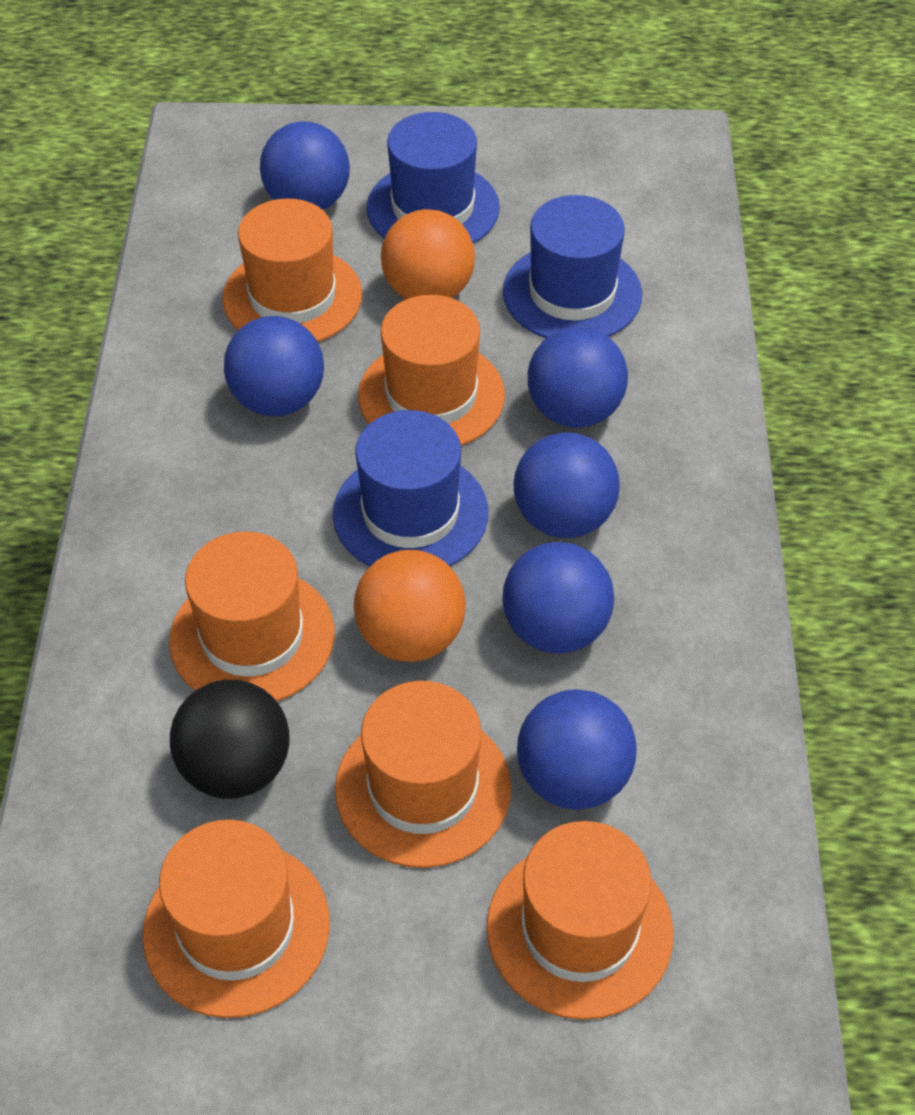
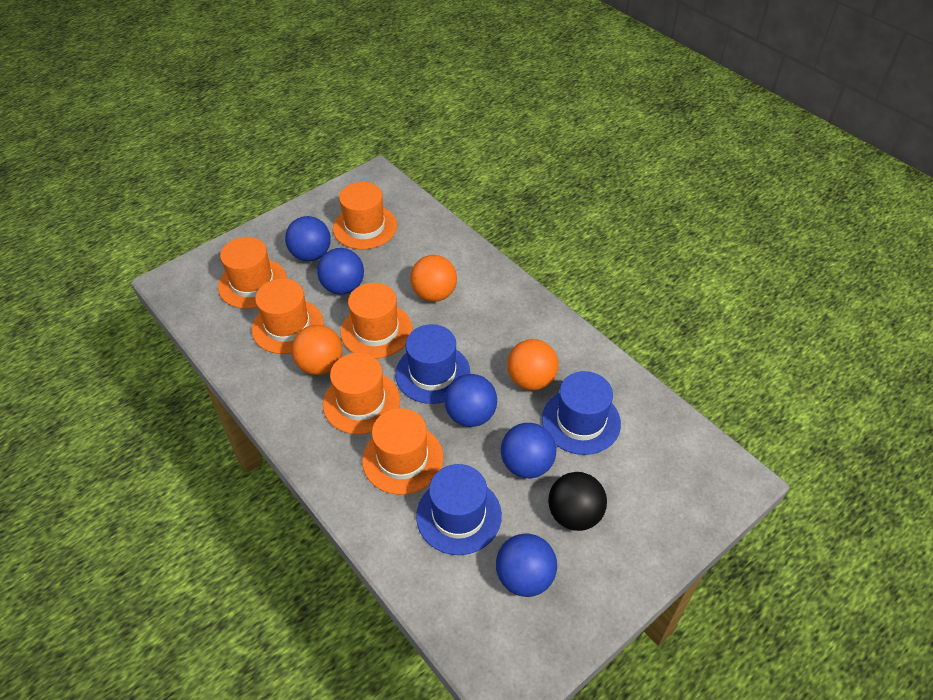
blue ball: 6 -> 5
orange ball: 2 -> 3

